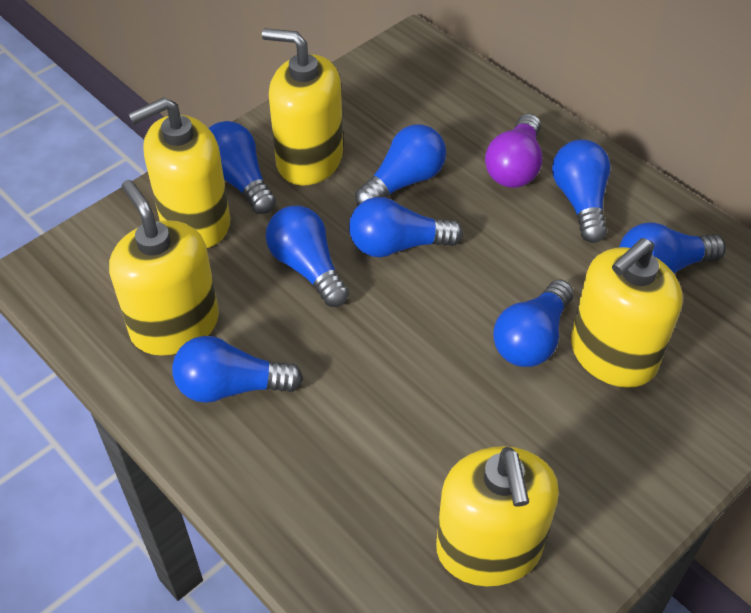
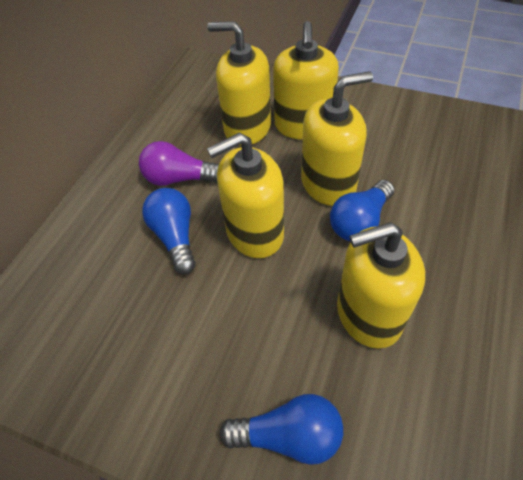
blue light bulb: 8 -> 3

